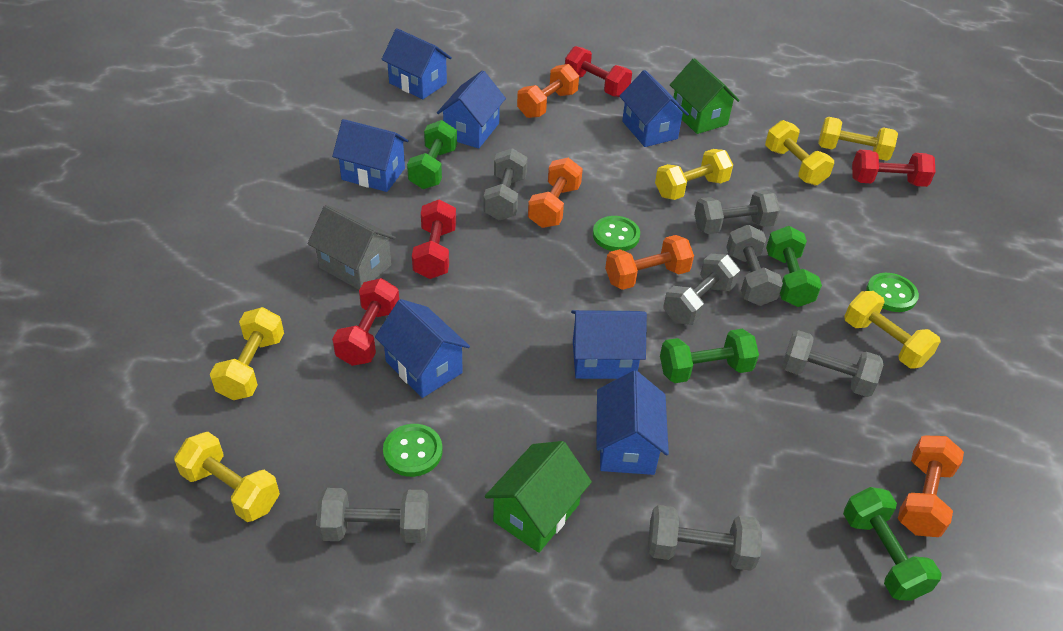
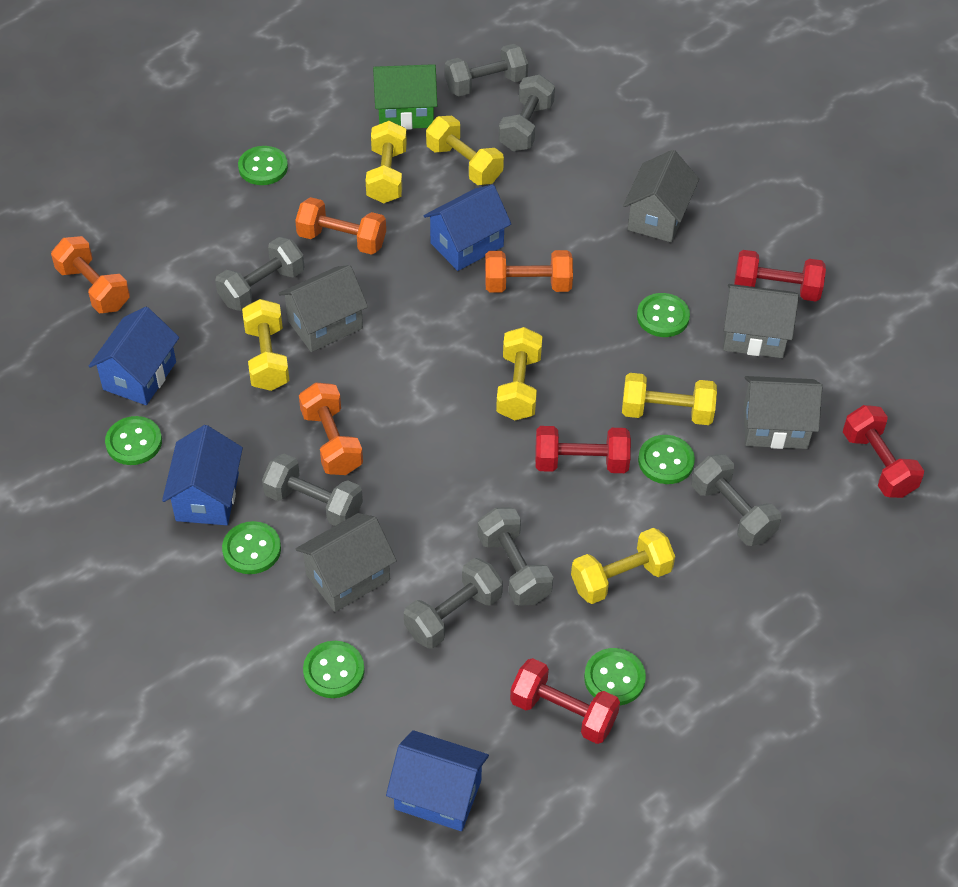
blue house: 7 -> 4
green button: 3 -> 7
green dumbbell: 4 -> 0
green house: 2 -> 1
grey house: 1 -> 5

